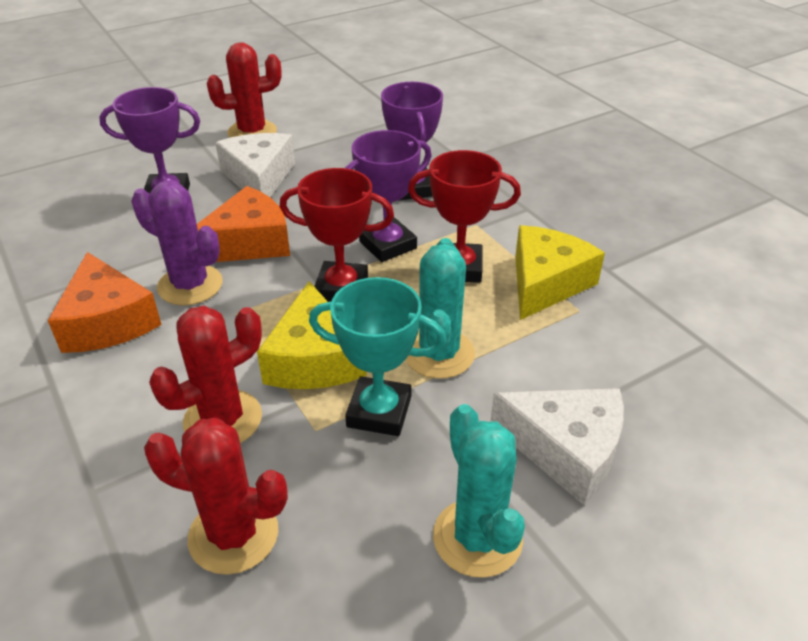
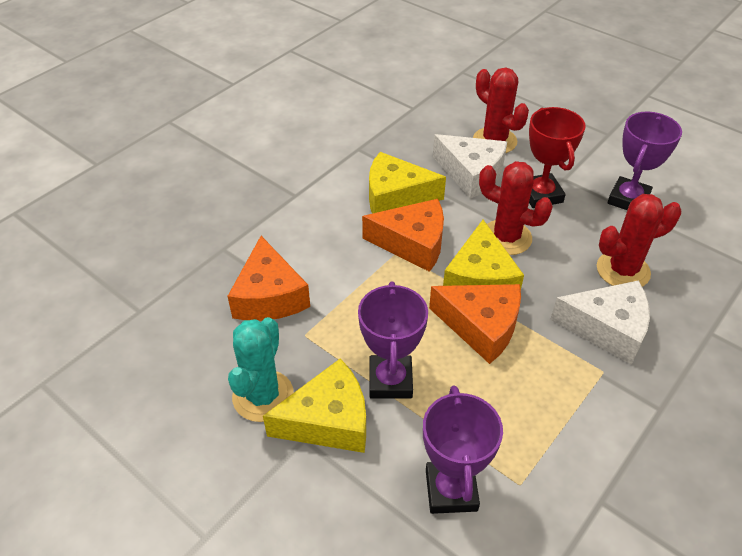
orange cheese: 2 -> 3
purple cactus: 1 -> 0
red trophy: 2 -> 1
turquoise cactus: 2 -> 1
turquoise trophy: 1 -> 0
yellow cheese: 2 -> 3

